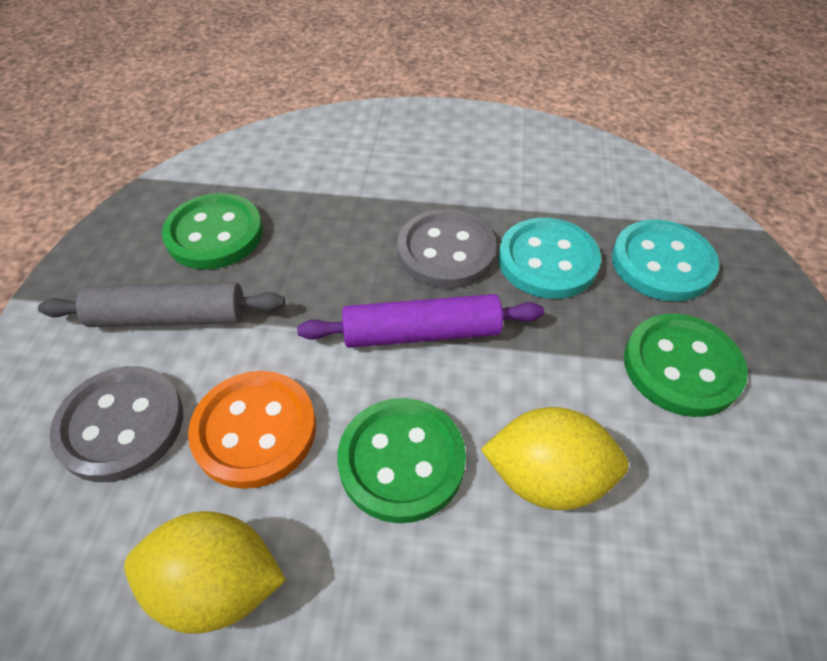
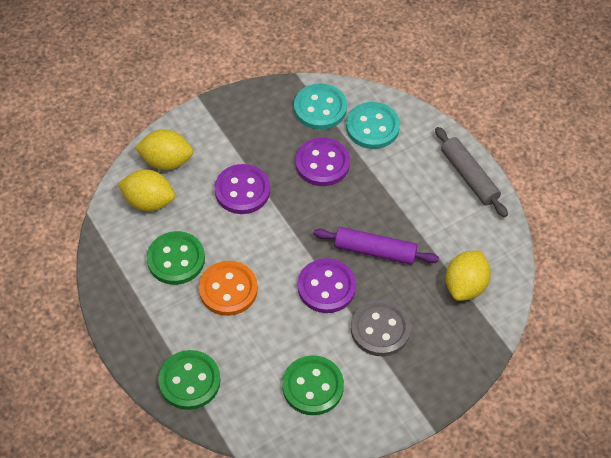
grey button: 2 -> 1
purple button: 0 -> 3
yellow lemon: 2 -> 3

